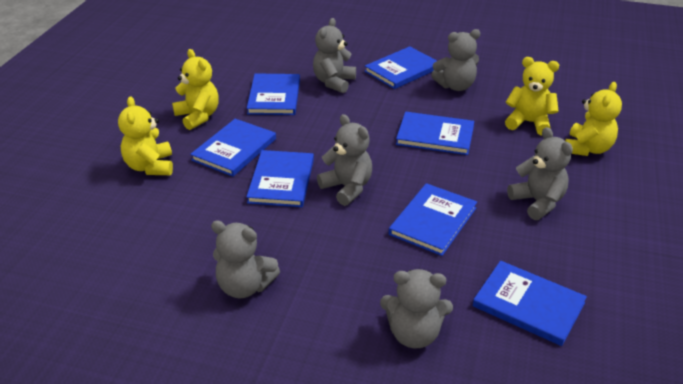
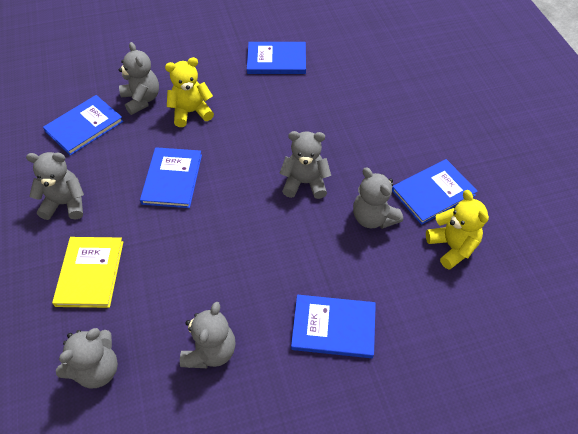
blue book: 7 -> 5
yellow book: 0 -> 1
yellow teddy bear: 4 -> 2

